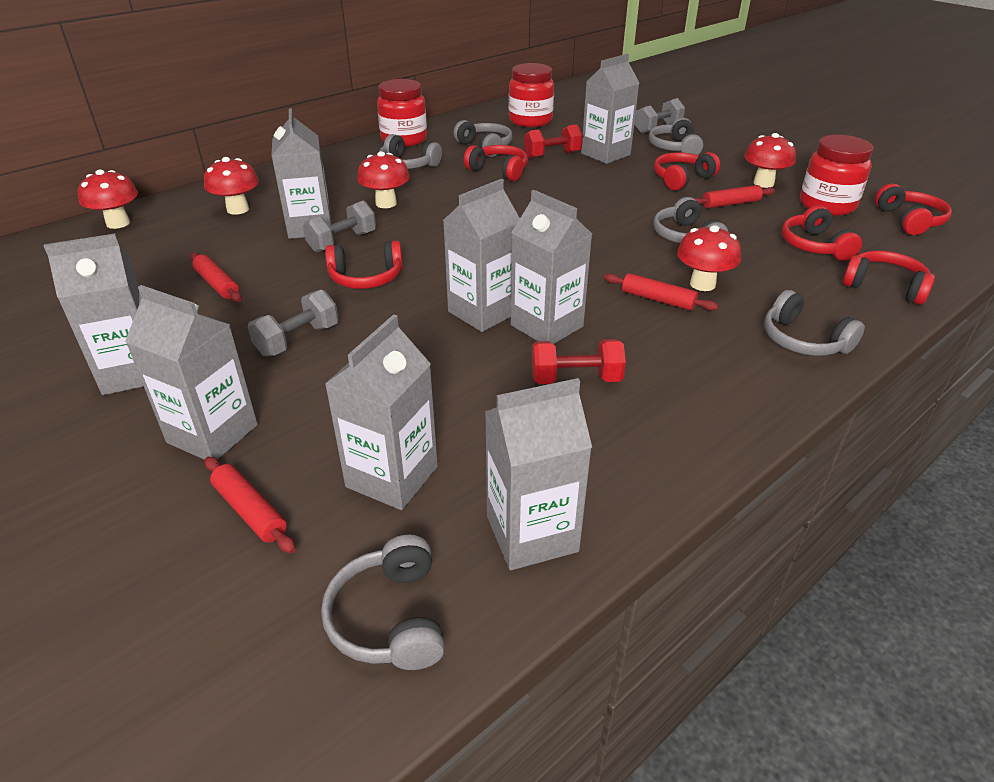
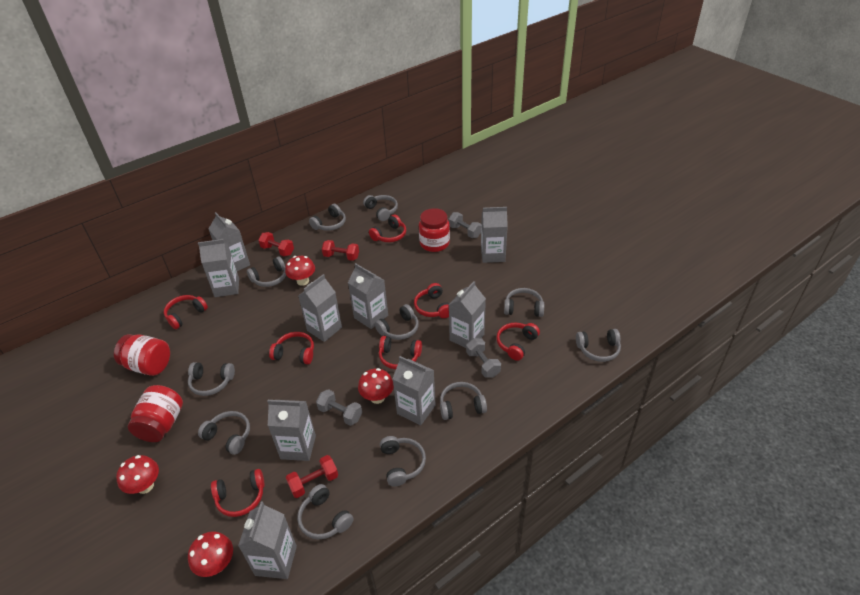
grey carton: 8 -> 9
grey headphones: 6 -> 11
red dumbbell: 2 -> 3
red headphones: 6 -> 7
red mushroom: 5 -> 4
red rolling pin: 4 -> 0

